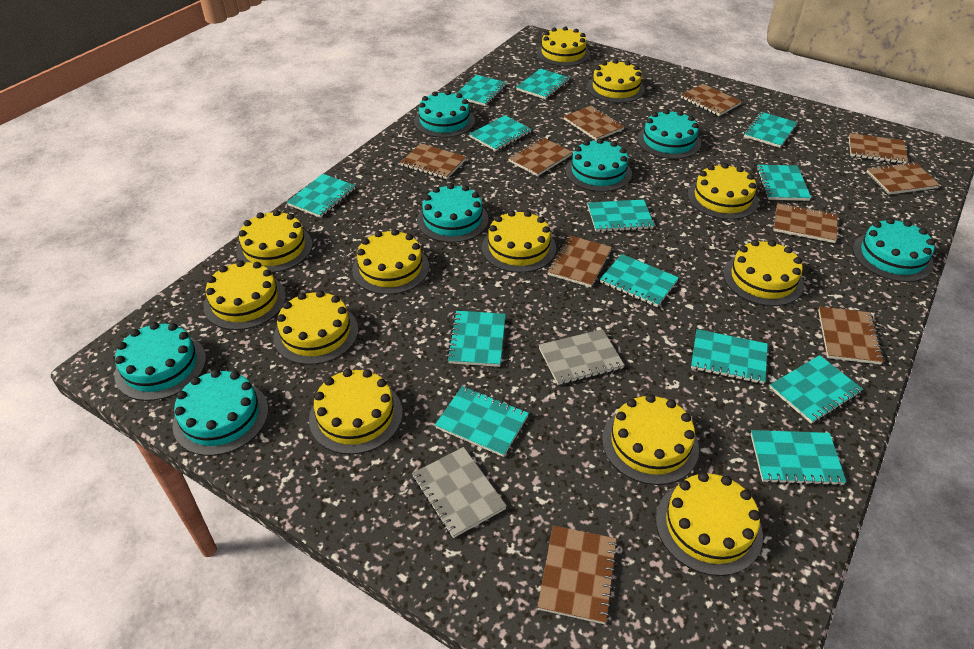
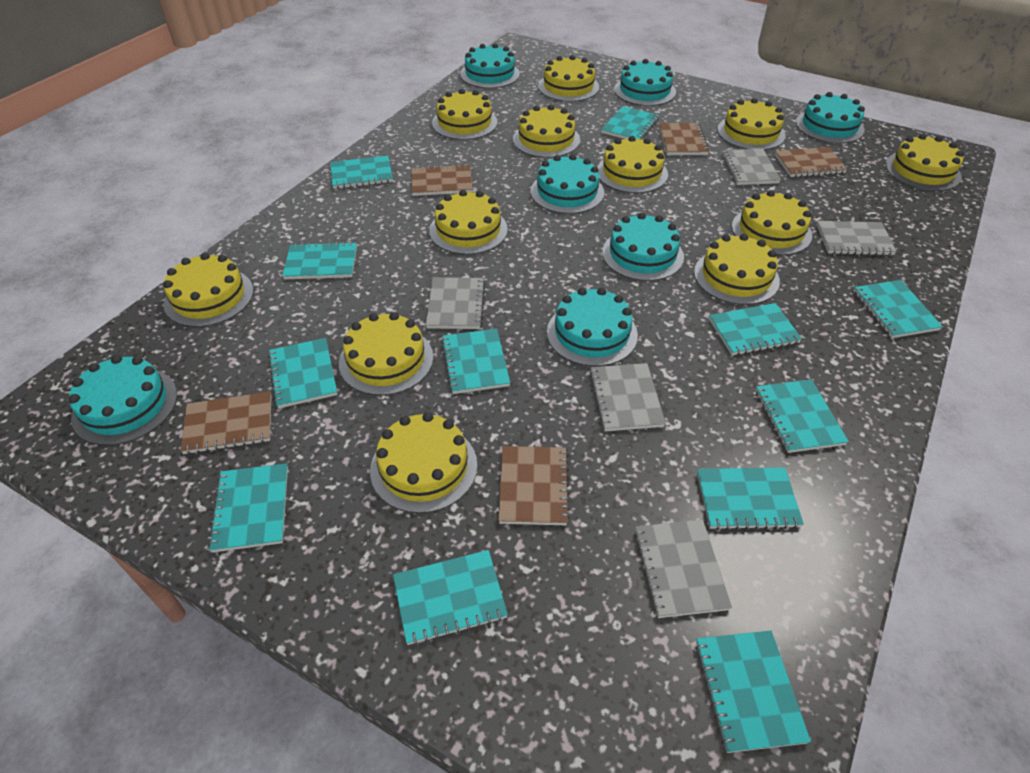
brown notebook: 10 -> 5
grey notebook: 2 -> 5
turquoise notebook: 13 -> 12

